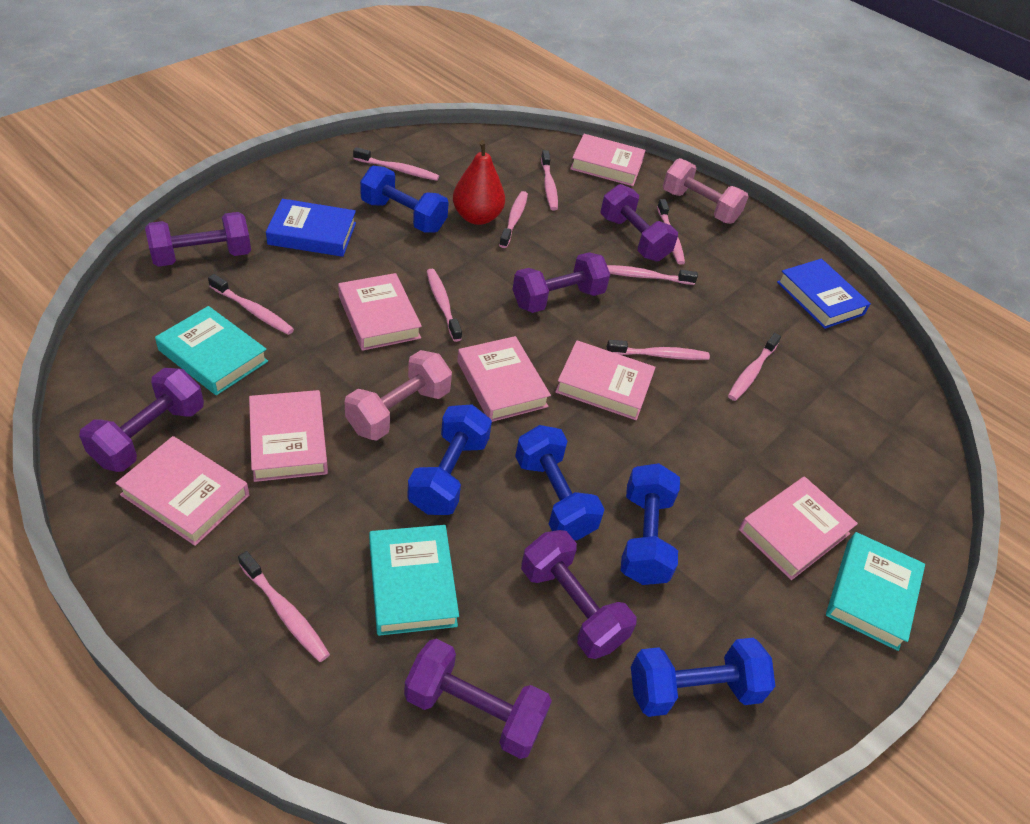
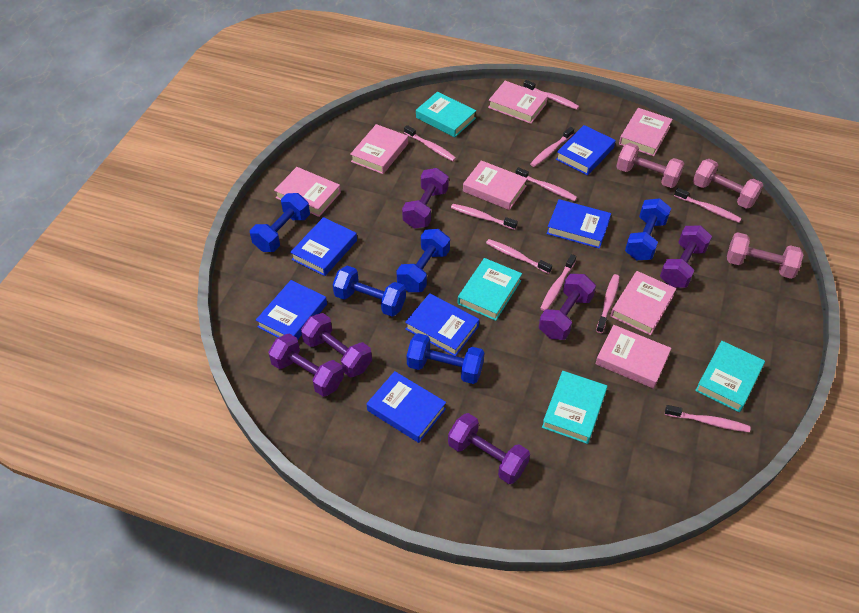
blue book: 2 -> 6
pink dumbbell: 2 -> 3
red pear: 1 -> 0
turquoise book: 3 -> 4

